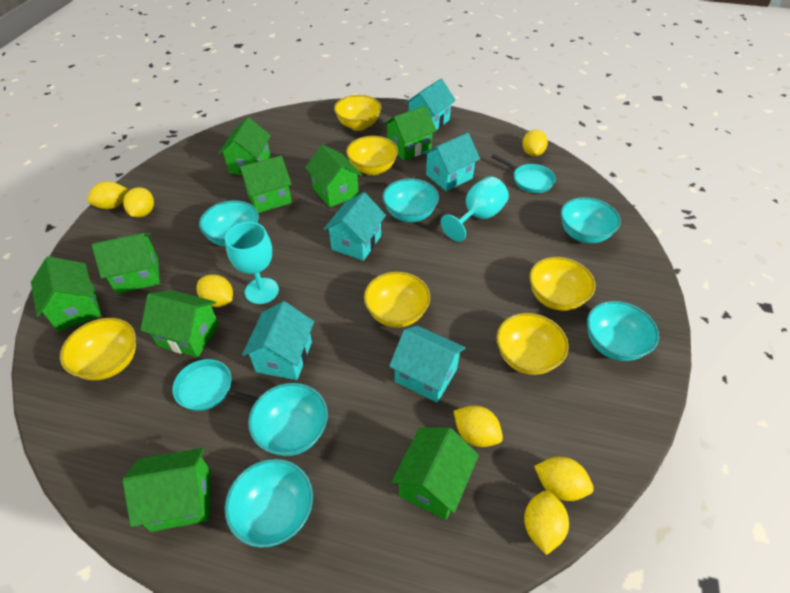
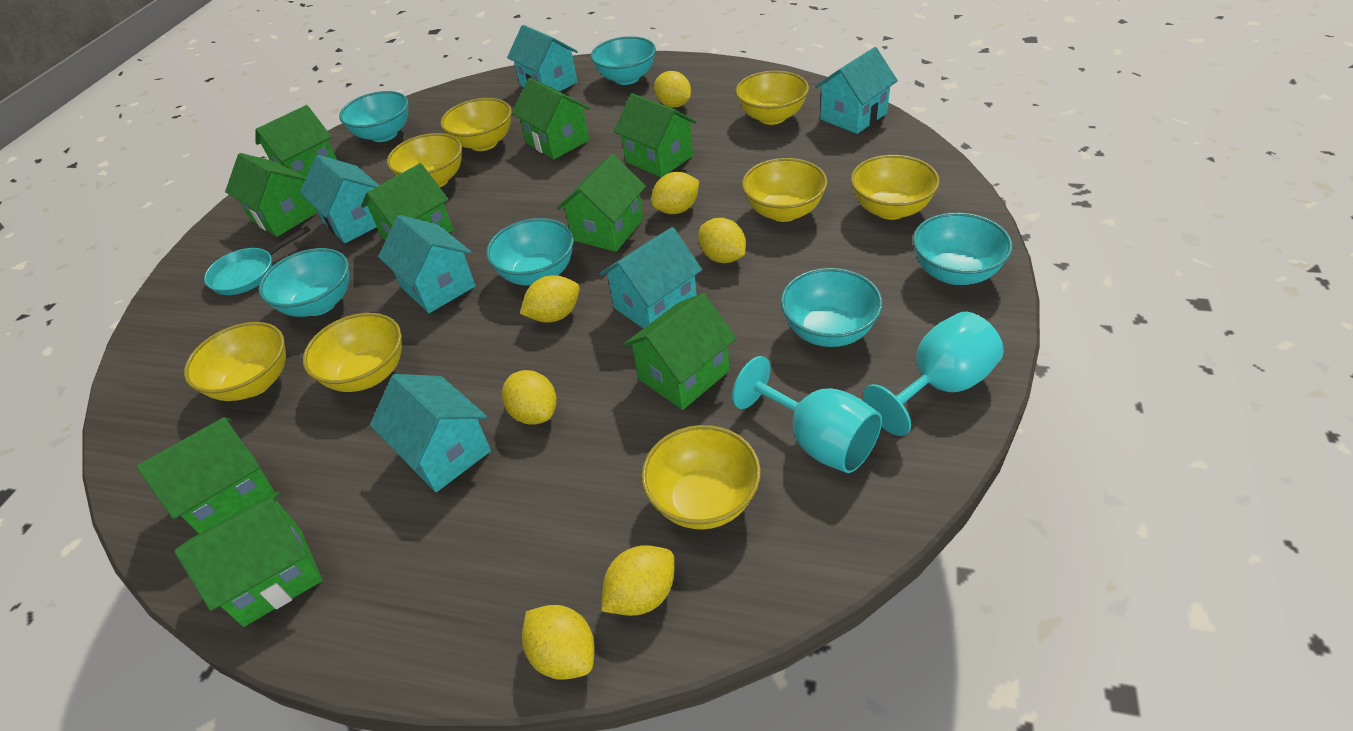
turquoise house: 5 -> 6
turquoise pan: 2 -> 1
yellow bowl: 6 -> 8

